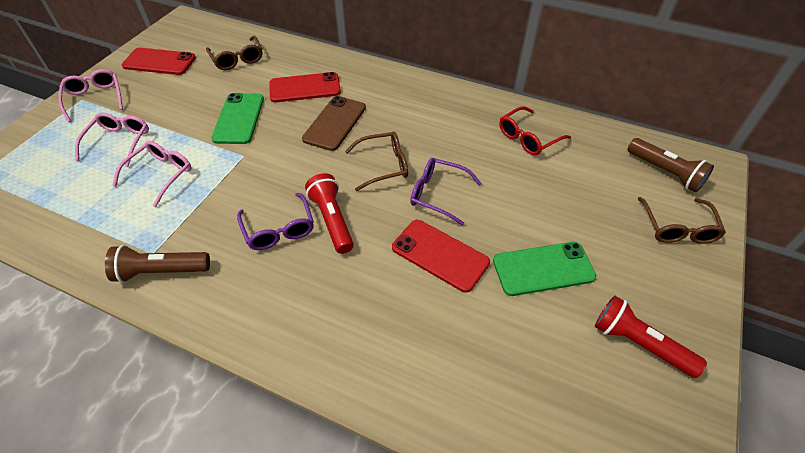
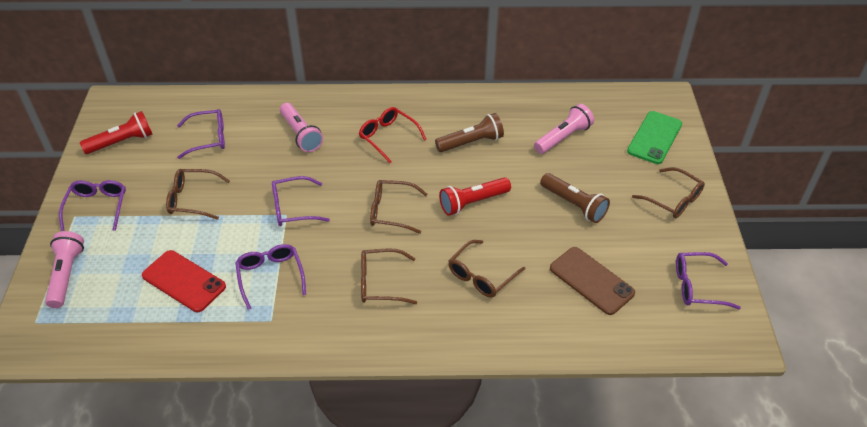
brown glasses: 3 -> 5
green phone: 2 -> 1
pink flashlight: 0 -> 3
pink glasses: 3 -> 0
purple glasses: 2 -> 5
red phone: 3 -> 1

